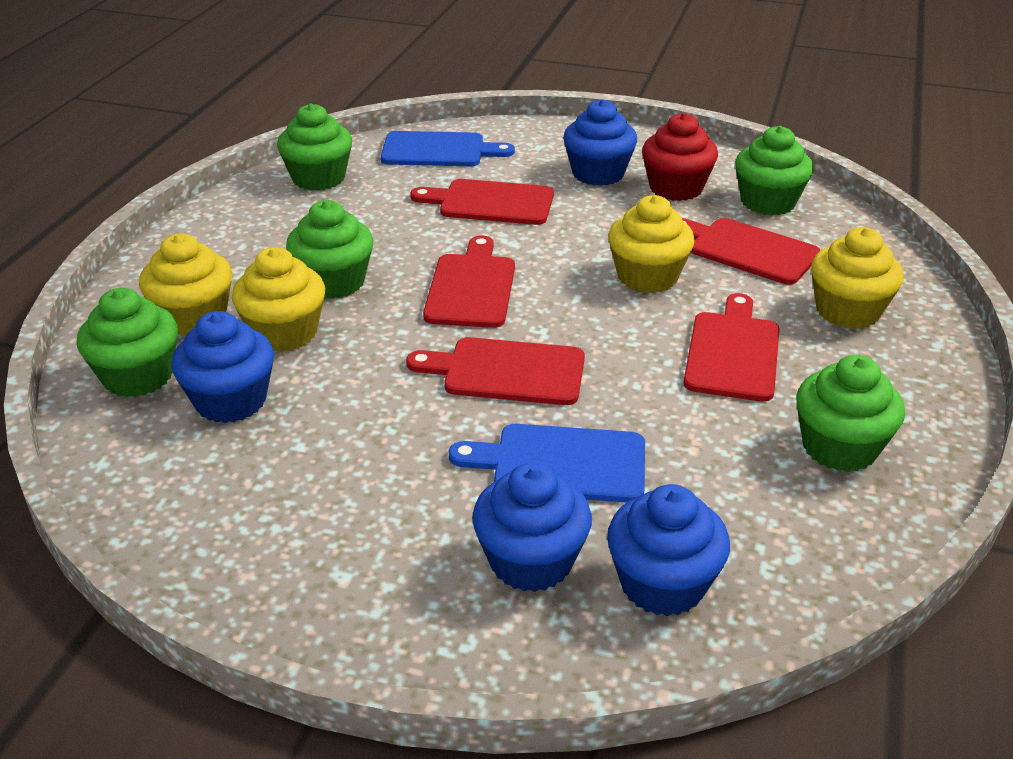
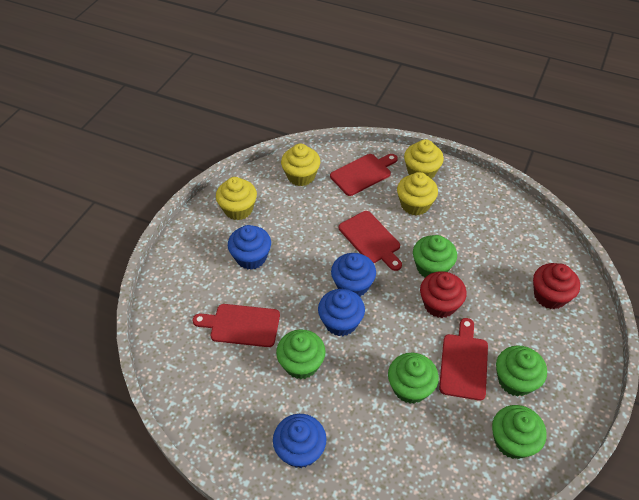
blue cutting board: 2 -> 0
red cupcake: 1 -> 2
red cutting board: 5 -> 4

